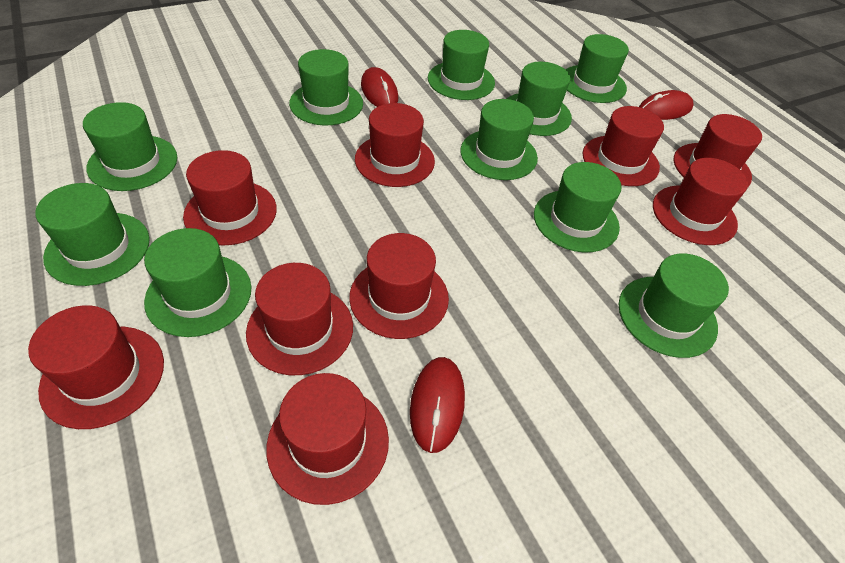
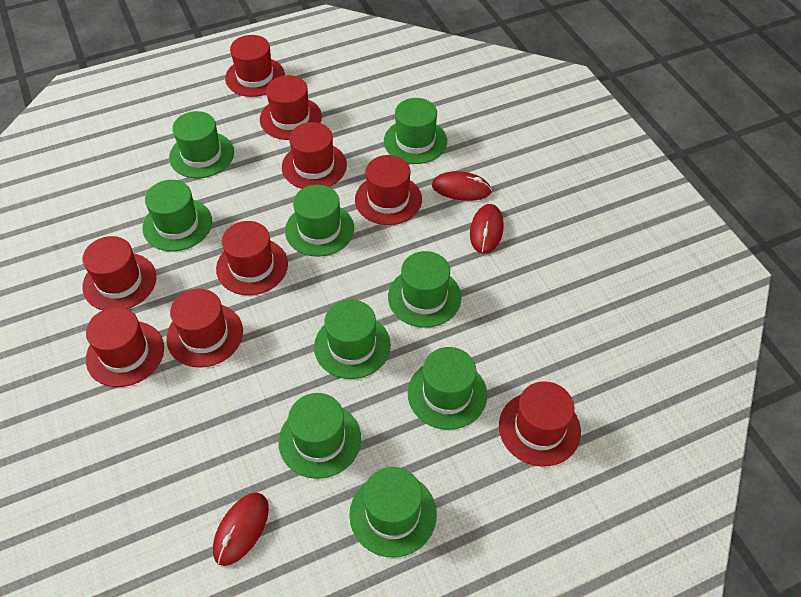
green hat: 10 -> 9

